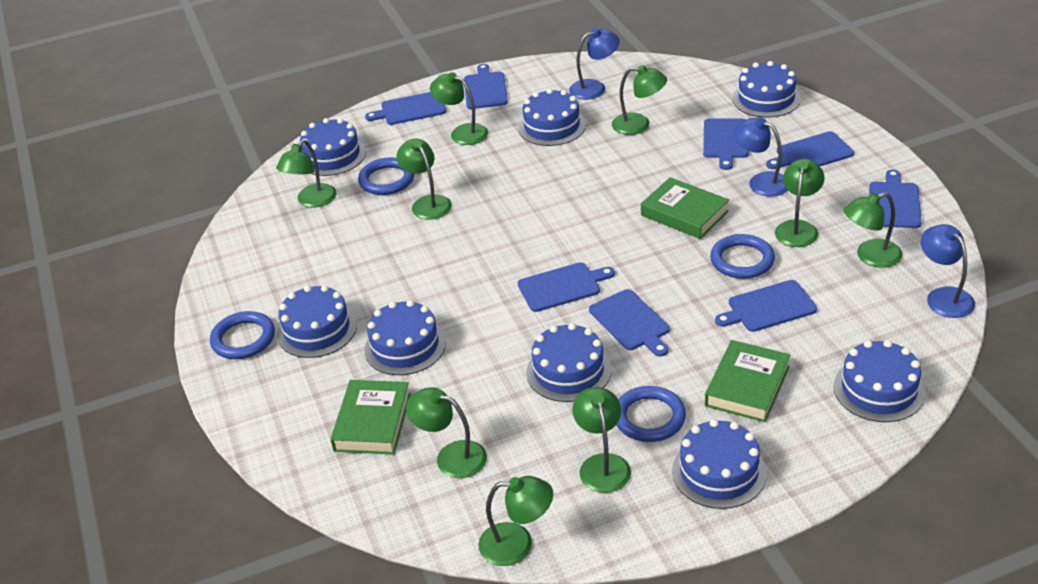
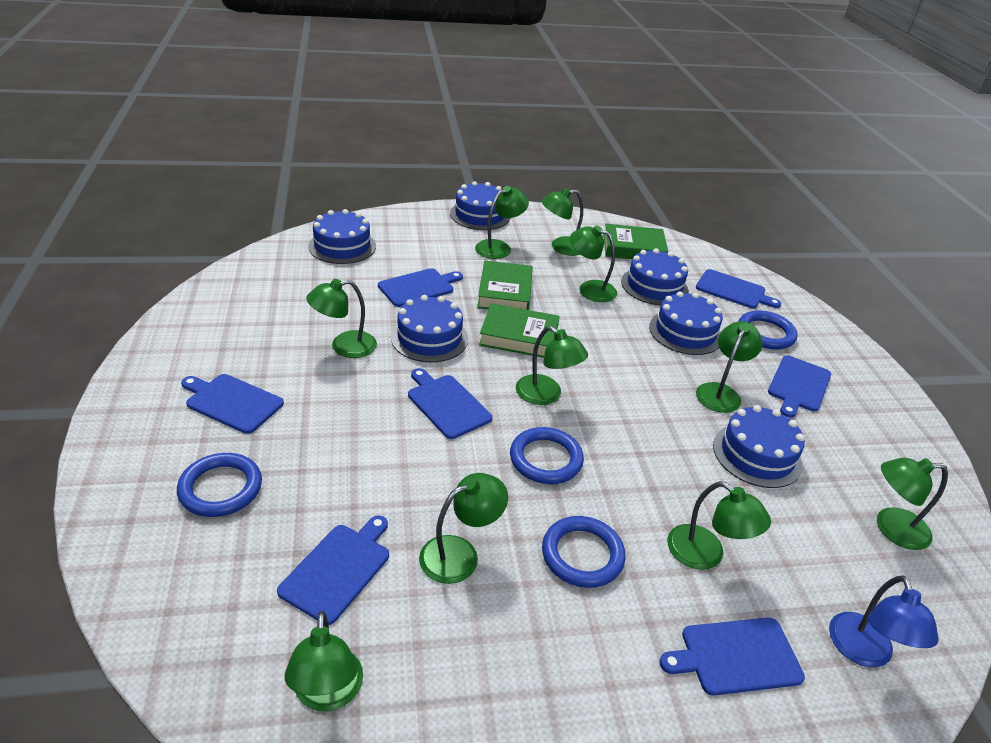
blue cake: 8 -> 6
blue cutting board: 8 -> 7
blue lamp: 3 -> 1
green lamp: 9 -> 10

